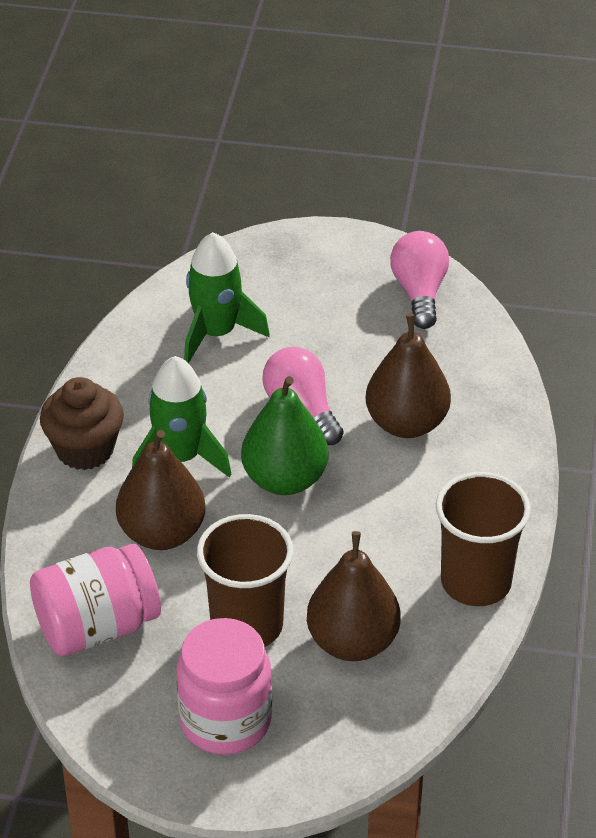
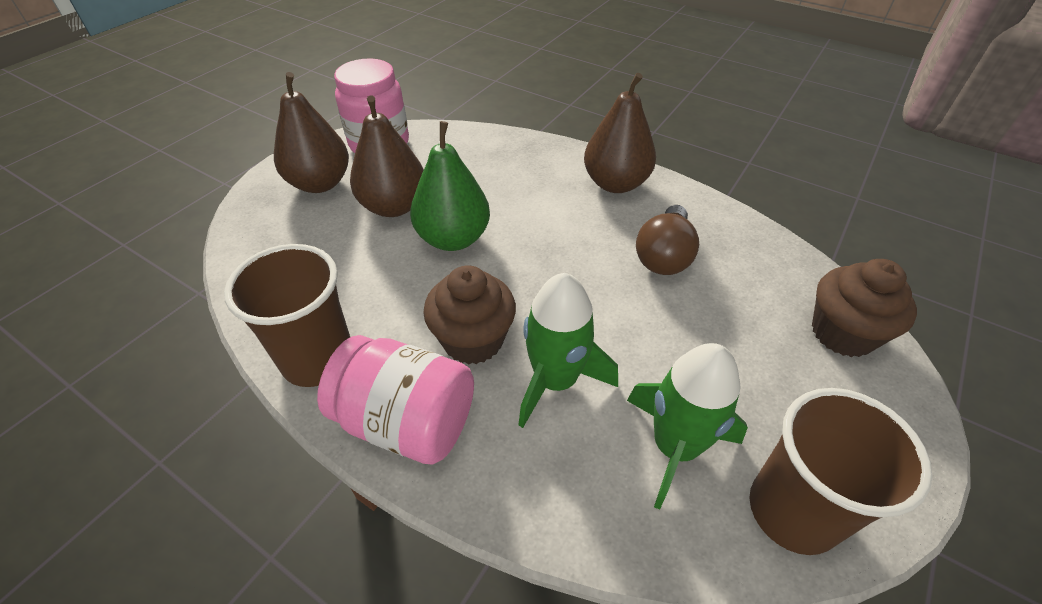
brown cupcake: 1 -> 2
brown light bulb: 0 -> 1
pink light bulb: 2 -> 0

